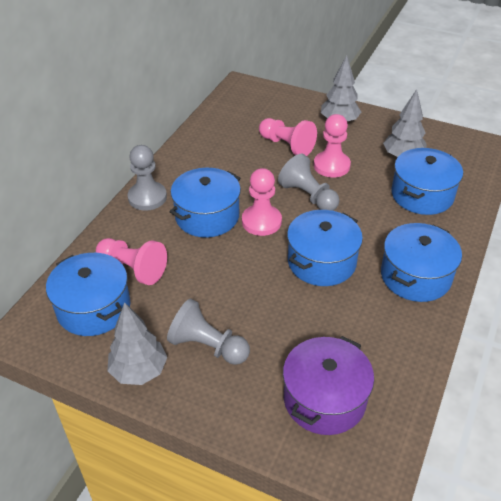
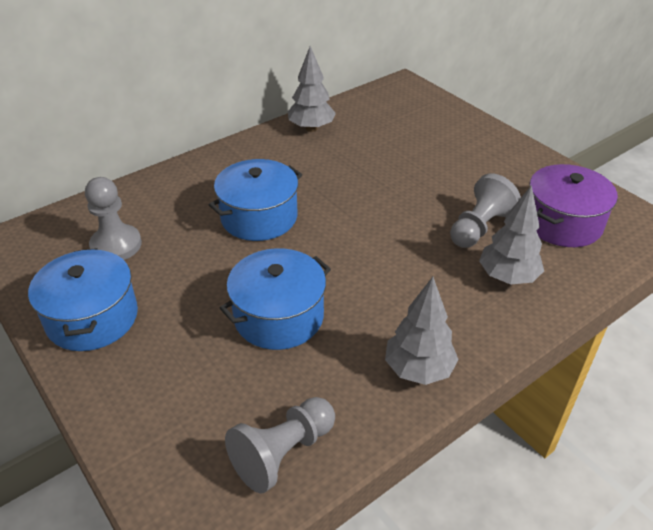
blue pot: 5 -> 3
pink pawn: 4 -> 0

